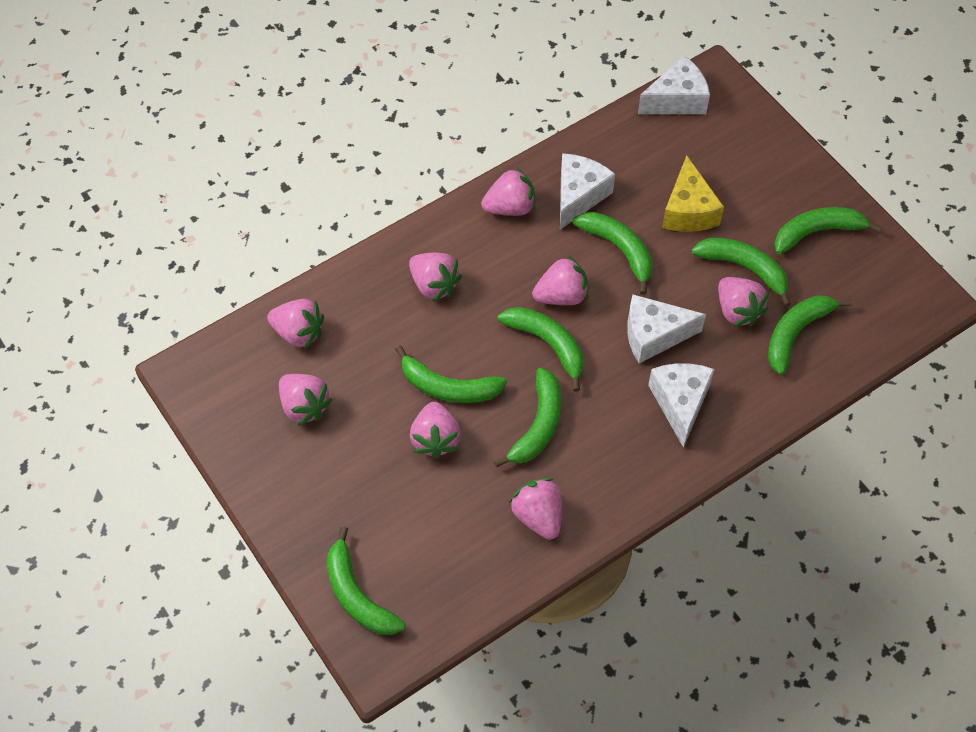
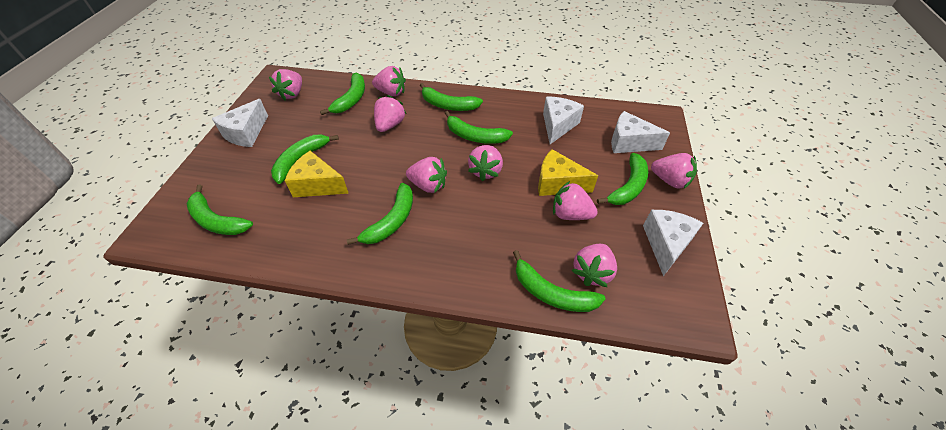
yellow cheese: 1 -> 2

